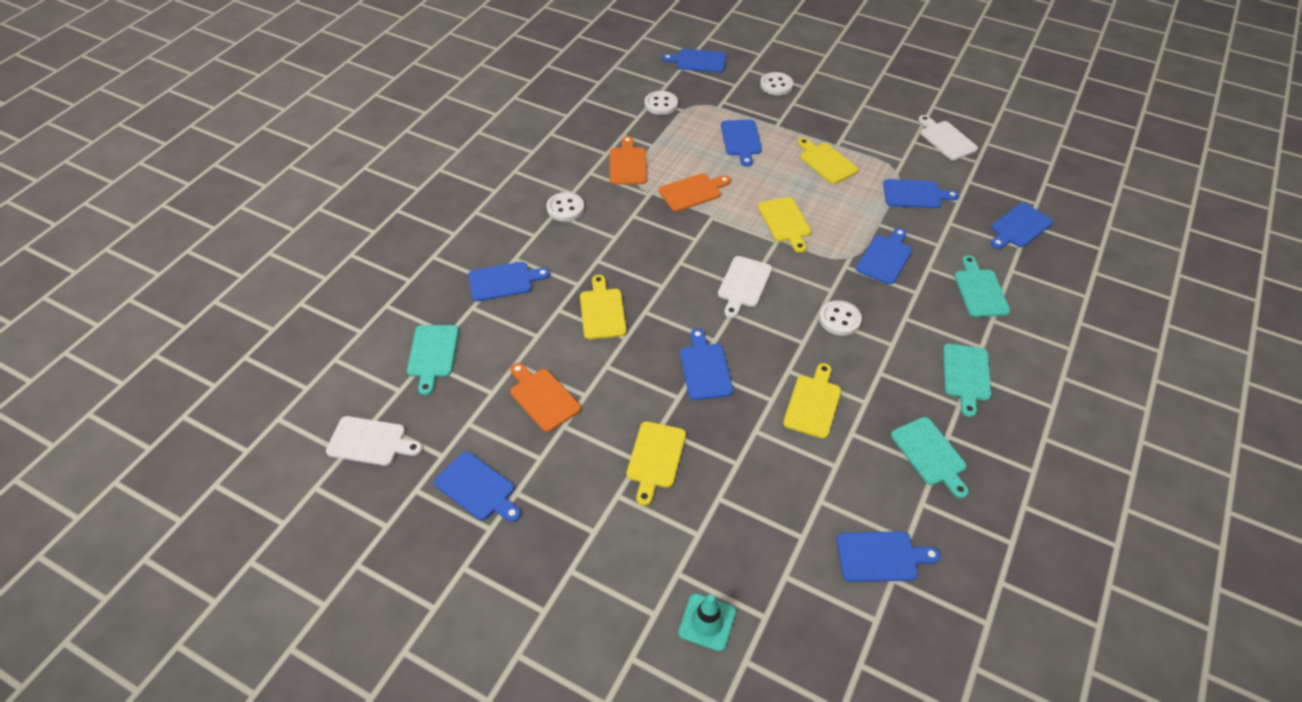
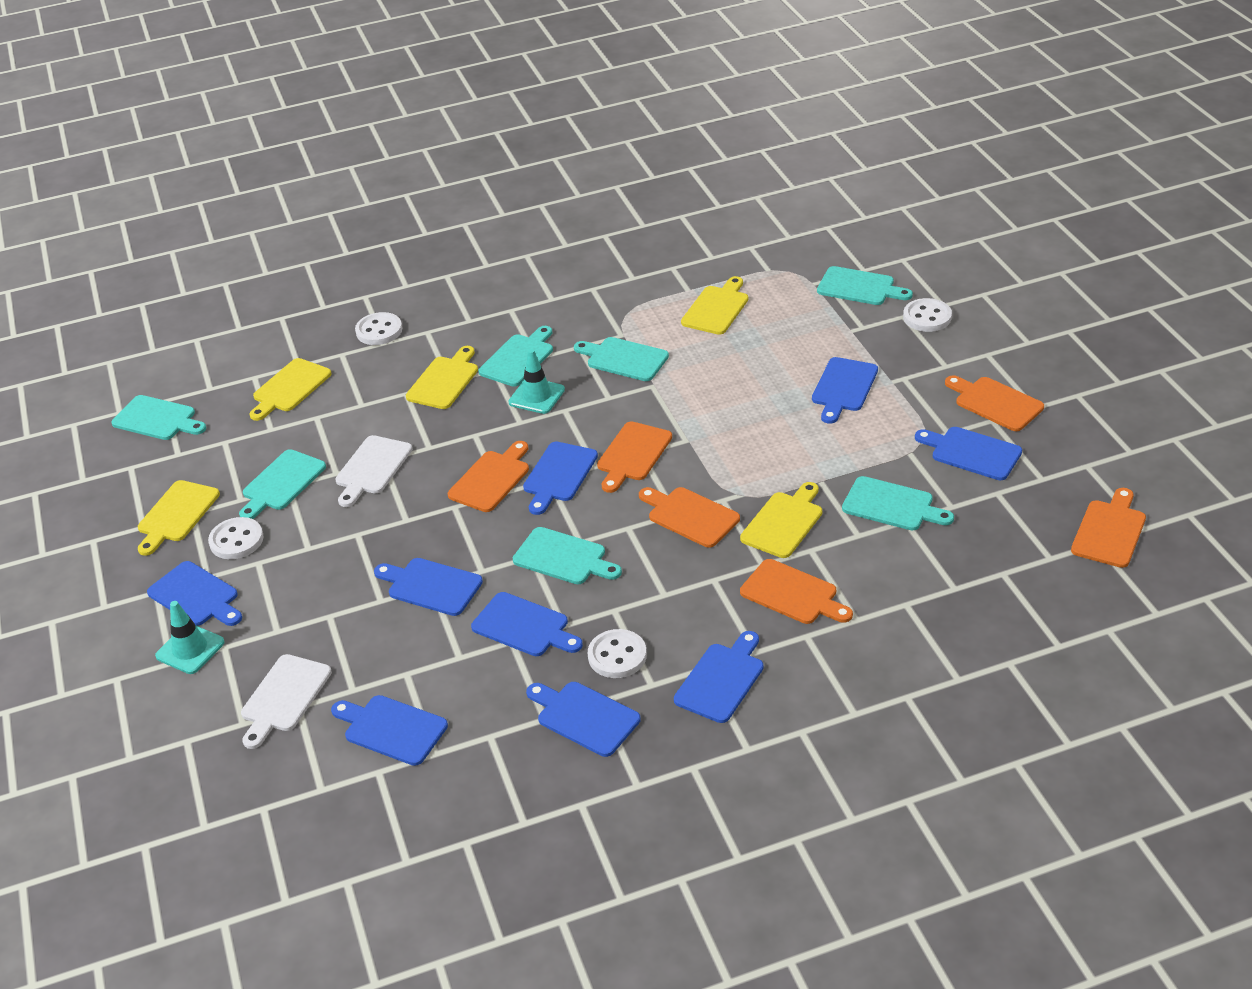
orange cutting board: 3 -> 6
turquoise cutting board: 4 -> 7
turquoise traffic cone: 1 -> 2
white cutting board: 3 -> 2

